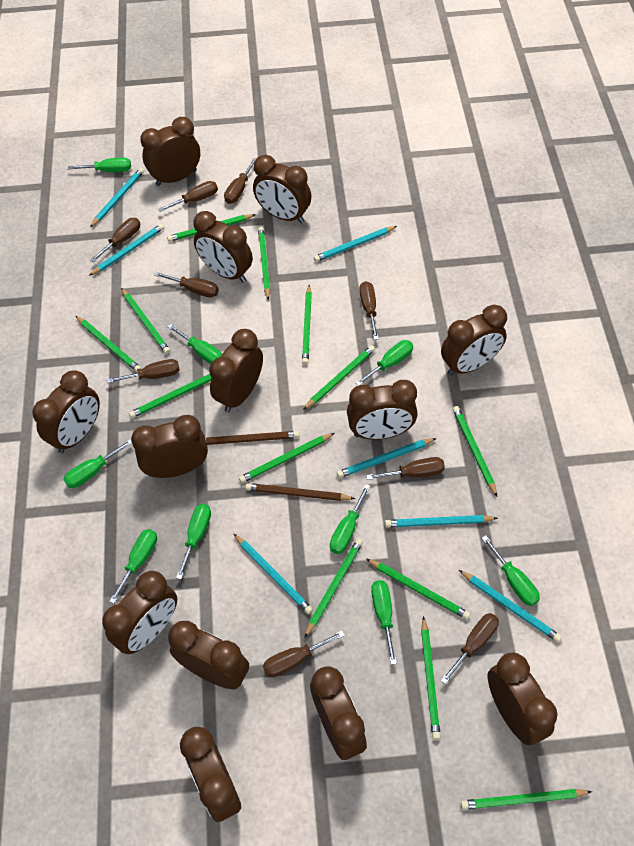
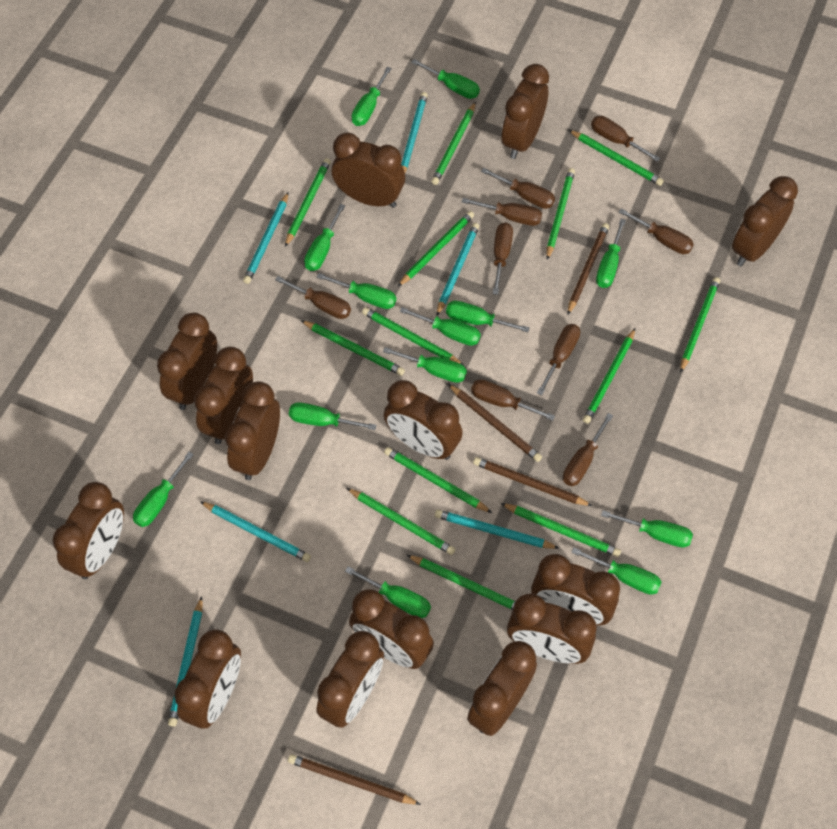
brown clock: 13 -> 14
brown pencil: 2 -> 4
green screwdriver: 9 -> 13
turquoise pencil: 7 -> 6

